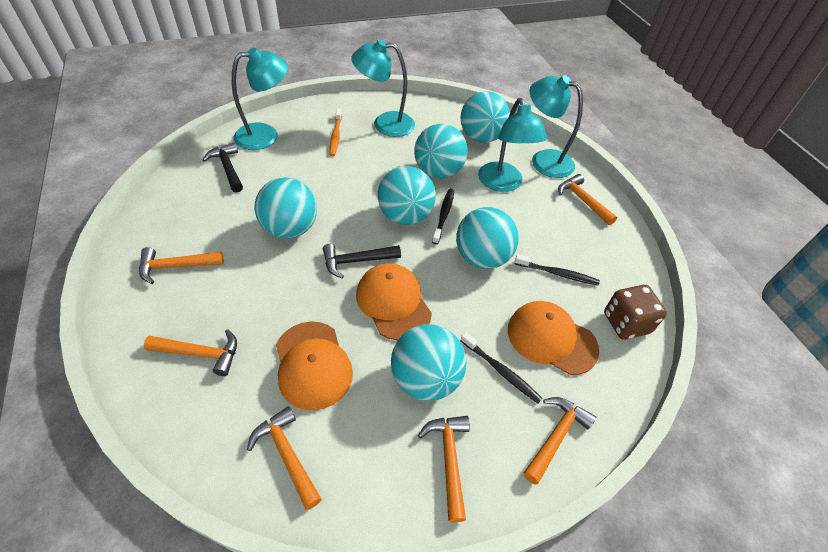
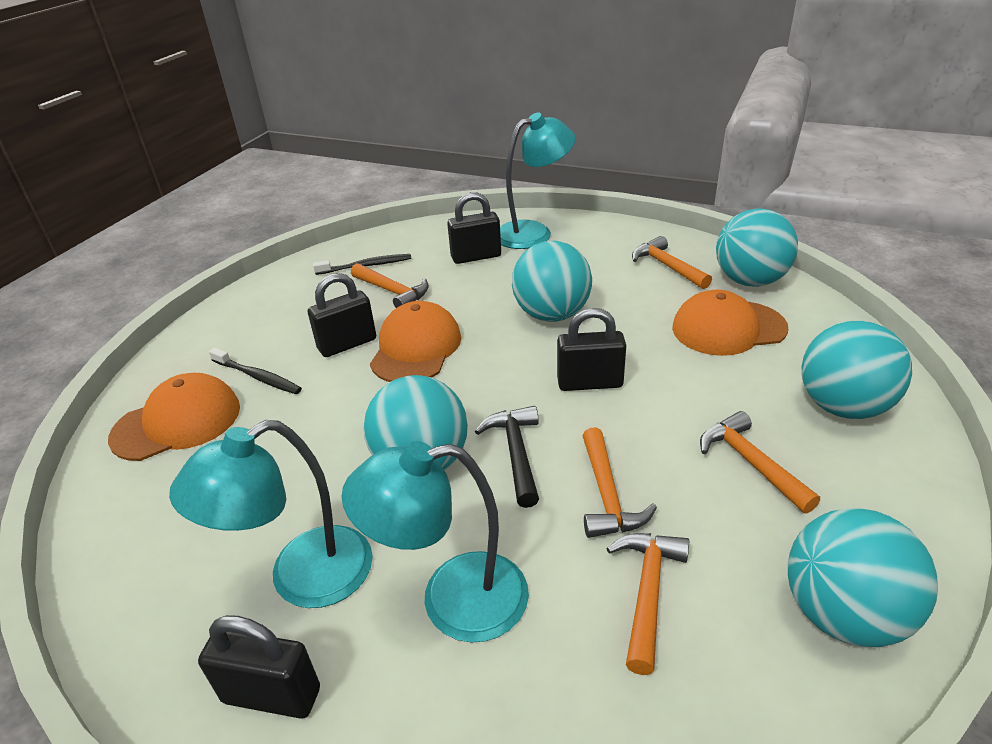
black hammer: 2 -> 1
black padlock: 0 -> 4
black toothbrush: 3 -> 2
brown dice: 1 -> 0
orange hammer: 6 -> 5
orange toothbrush: 1 -> 0
turquoise ball: 6 -> 5
turquoise lamp: 4 -> 3

